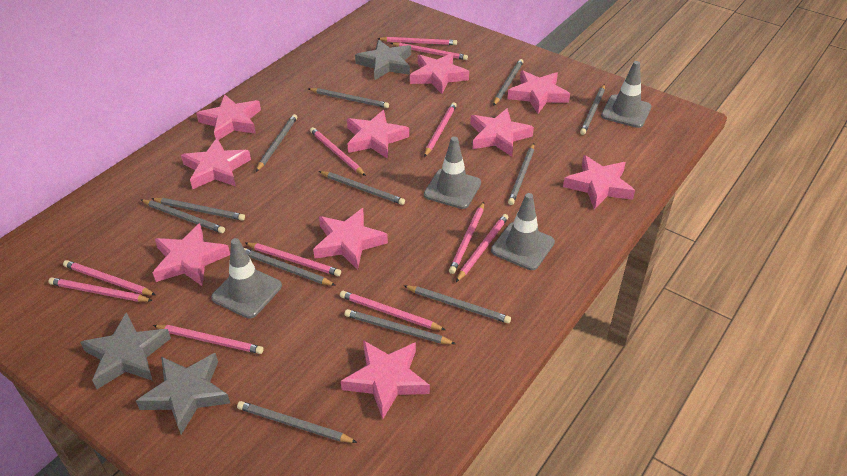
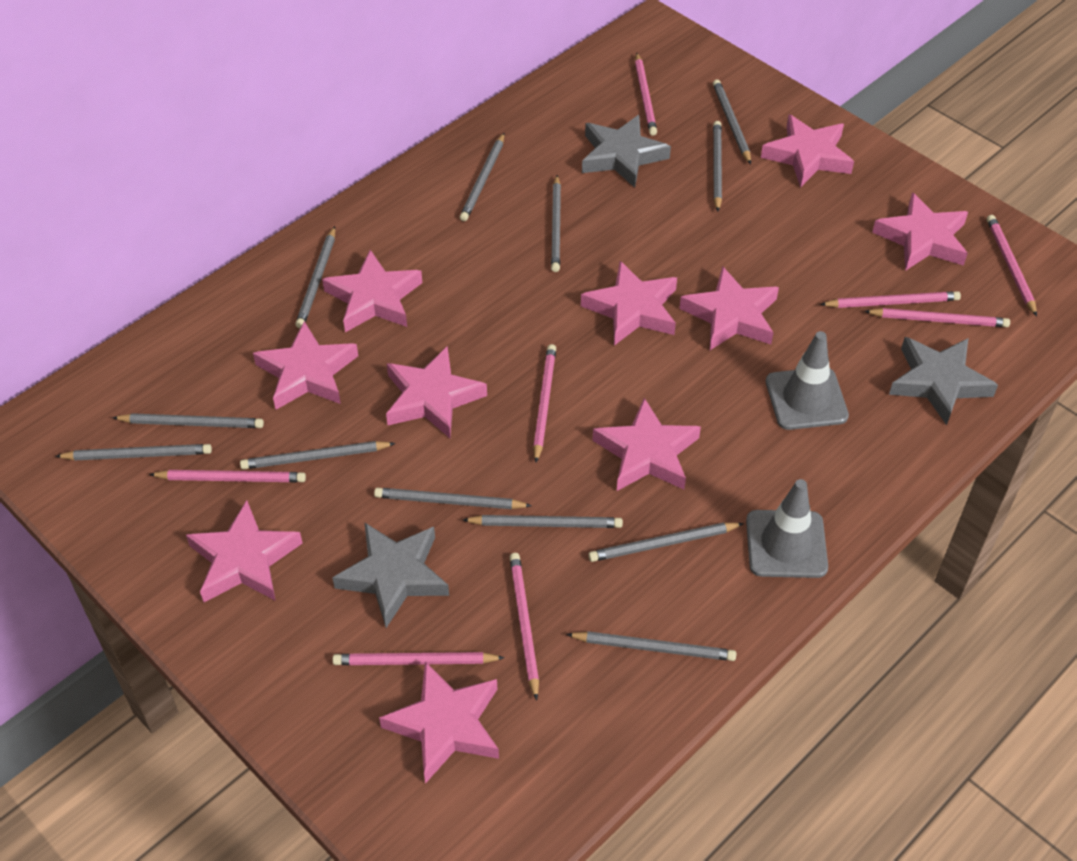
grey traffic cone: 4 -> 2
pink pencil: 11 -> 8

